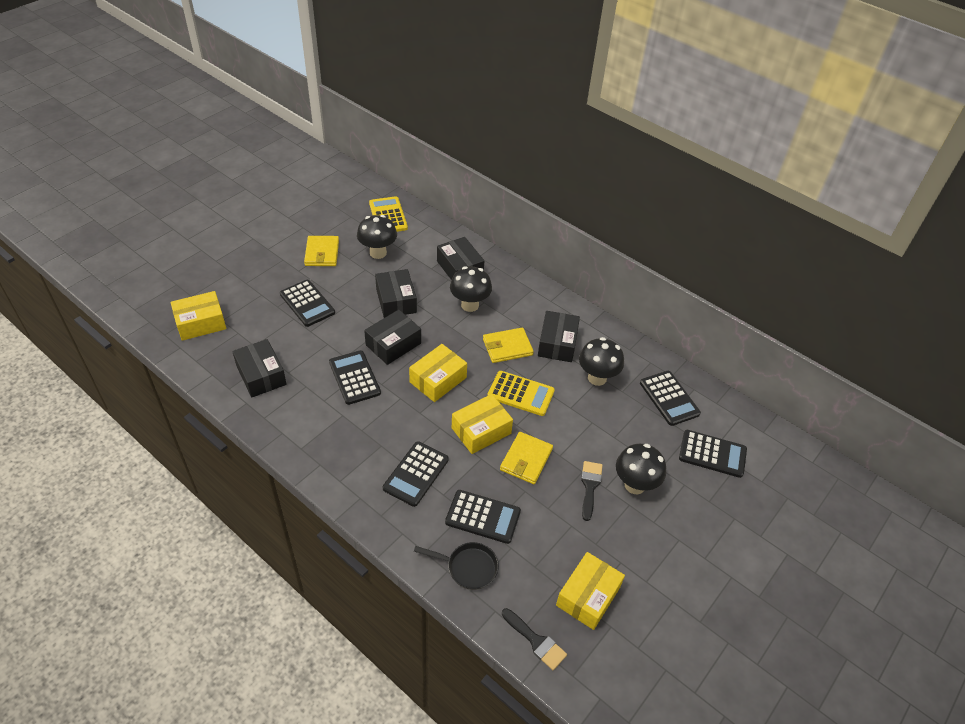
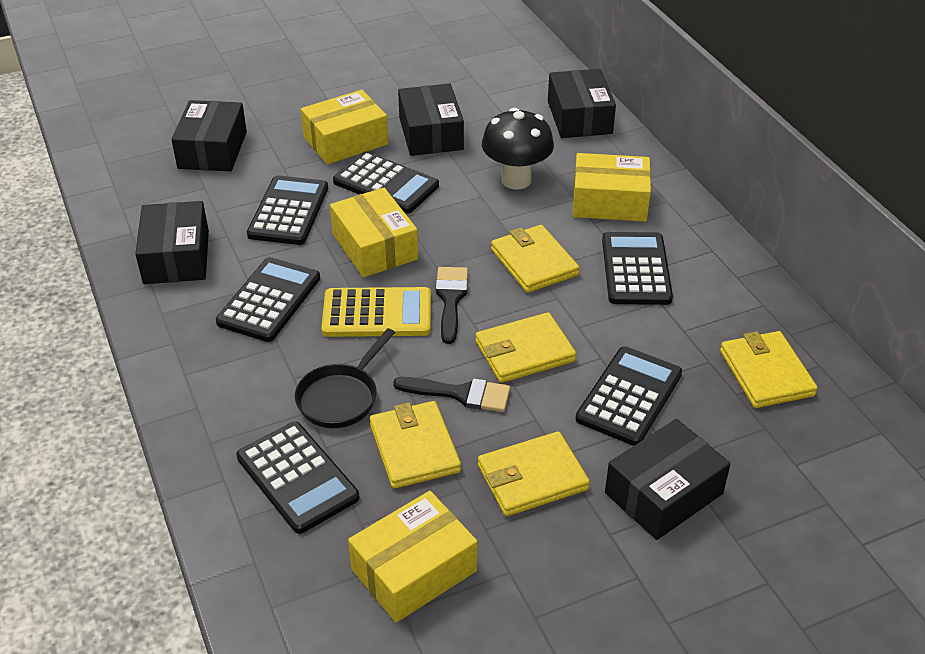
black mushroom: 4 -> 1
yellow calculator: 2 -> 1
yellow wallet: 3 -> 5

